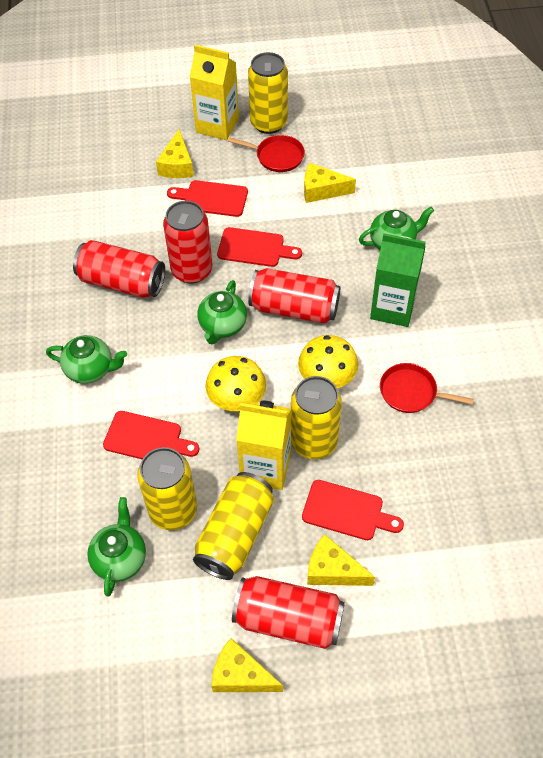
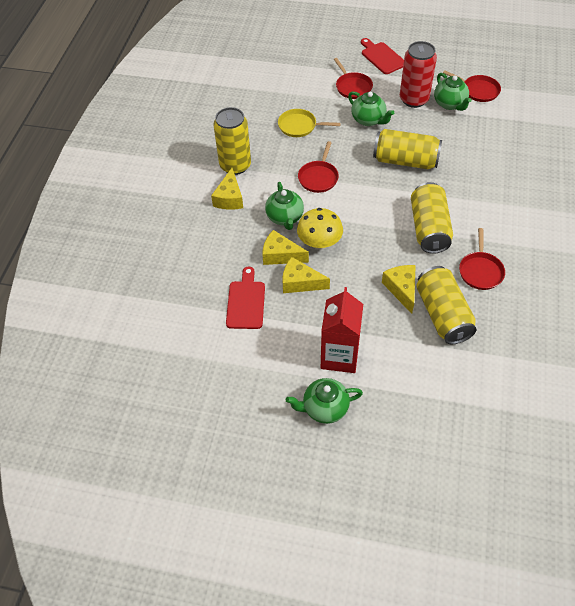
green carton: 1 -> 0
red can: 4 -> 1
red carton: 0 -> 1
red cutting board: 4 -> 2
red pan: 2 -> 4
yellow carton: 2 -> 0
yellow mushroom: 2 -> 1
yellow pan: 0 -> 1

